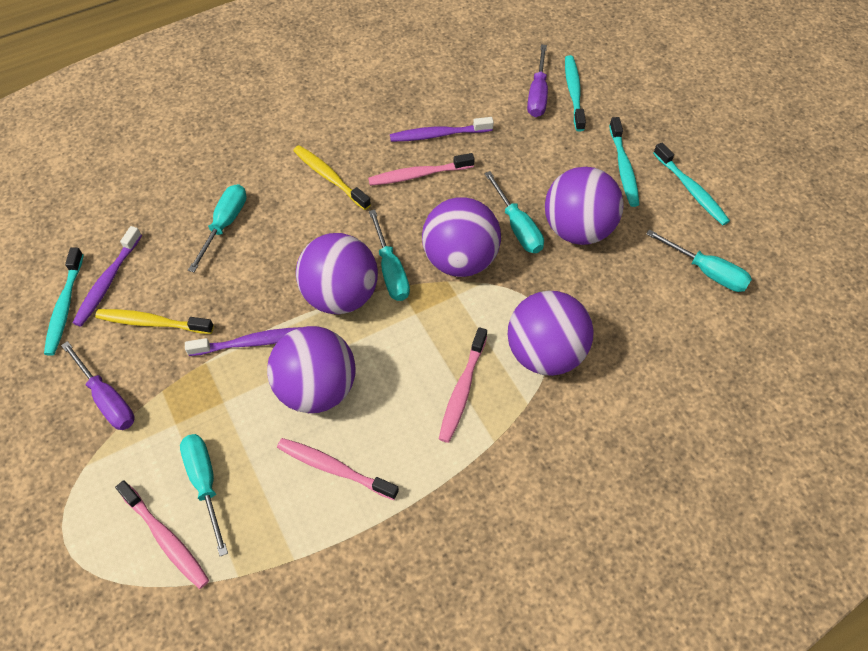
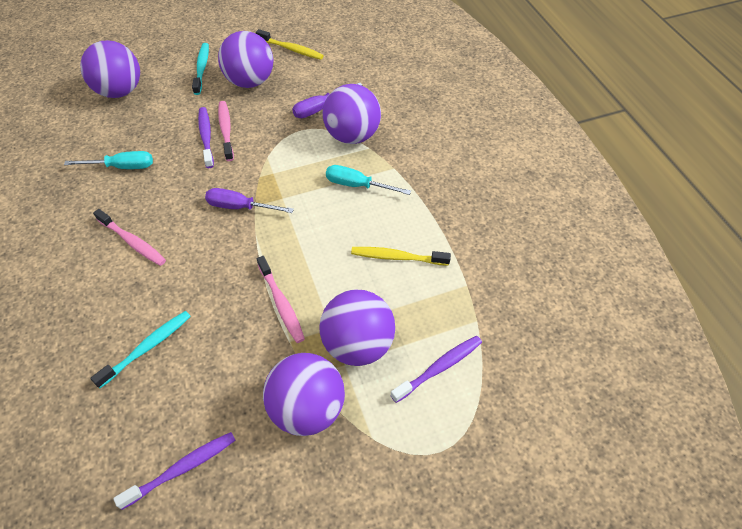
pink toothbrush: 4 -> 3
turquoise screwdriver: 5 -> 2
turquoise toothbrush: 4 -> 2

